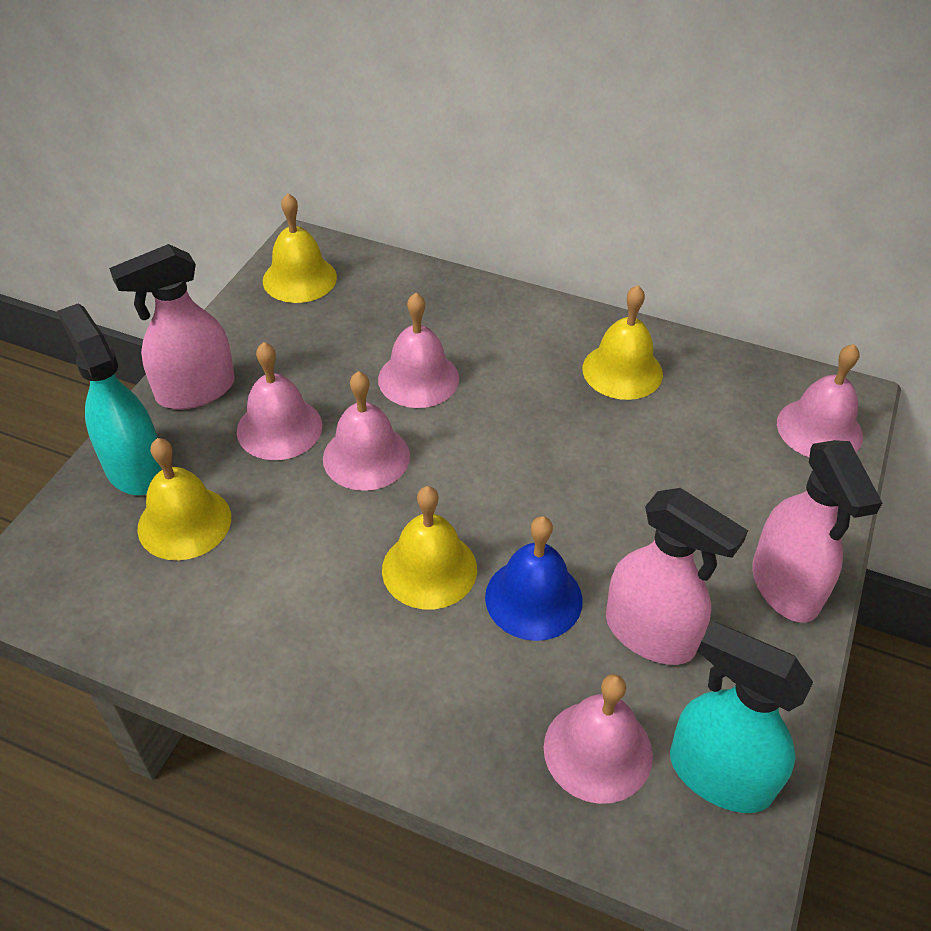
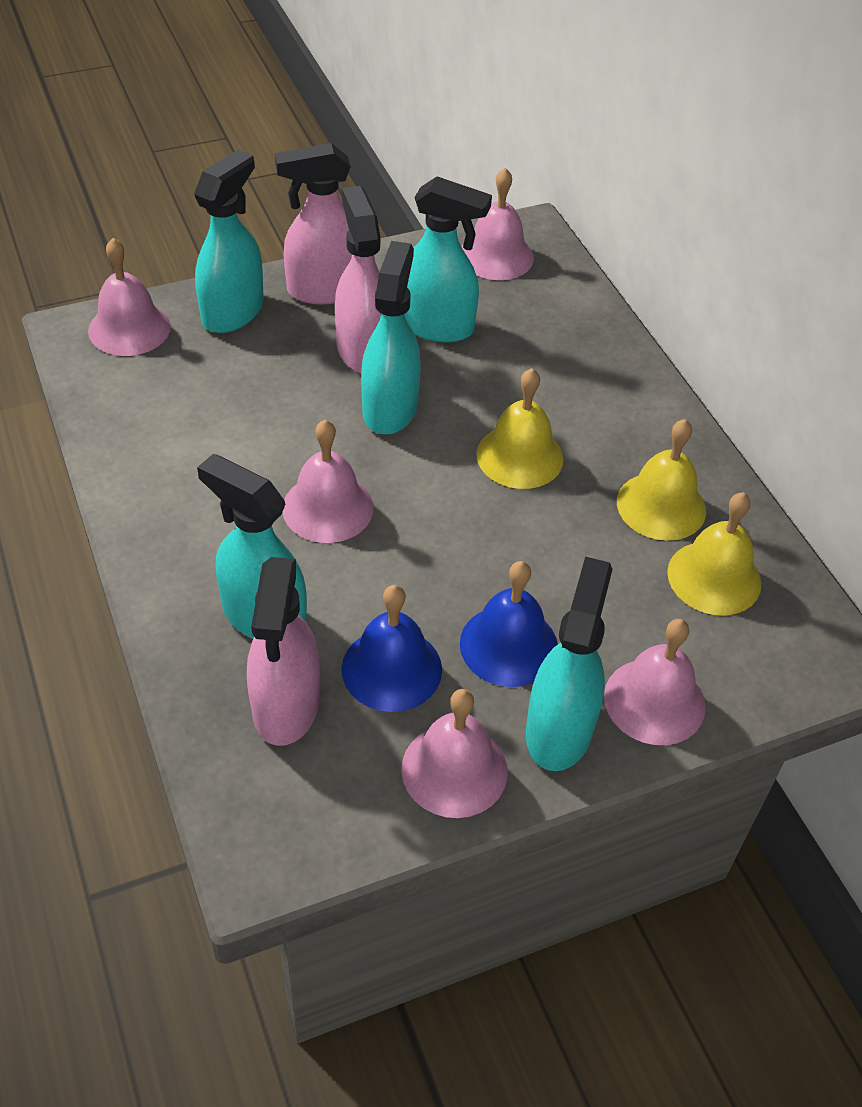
blue bell: 1 -> 2
turquoise spray bottle: 2 -> 5
yellow bell: 4 -> 3

